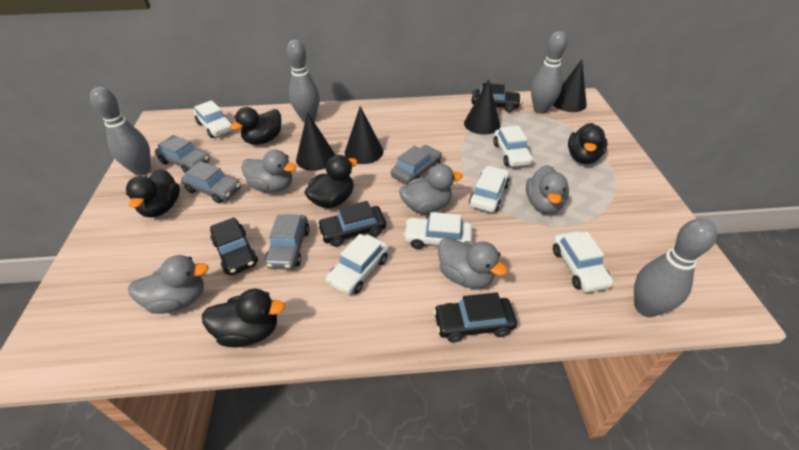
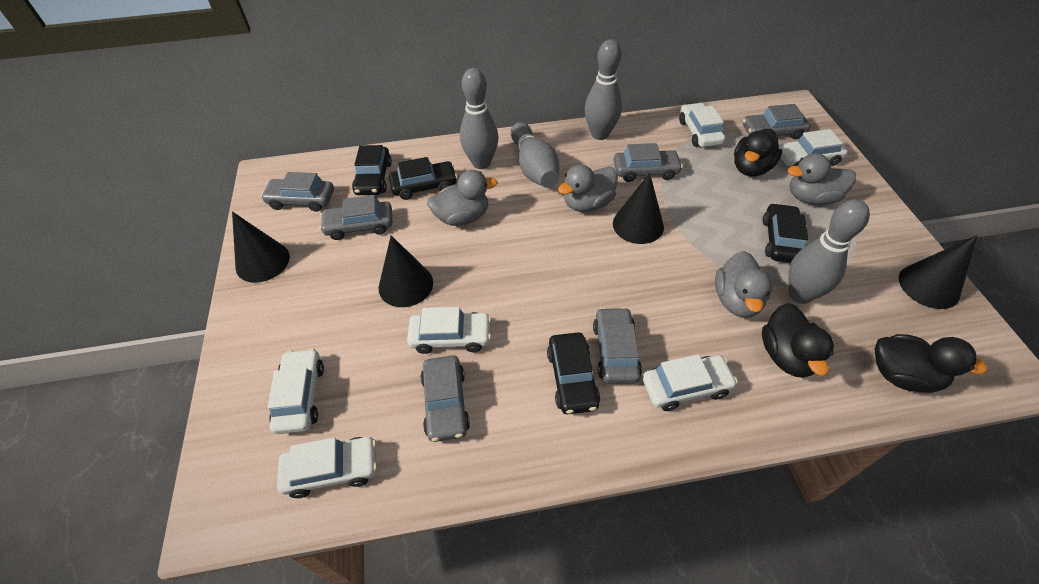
black duck: 5 -> 3
grey car: 4 -> 6
grey duck: 5 -> 4

